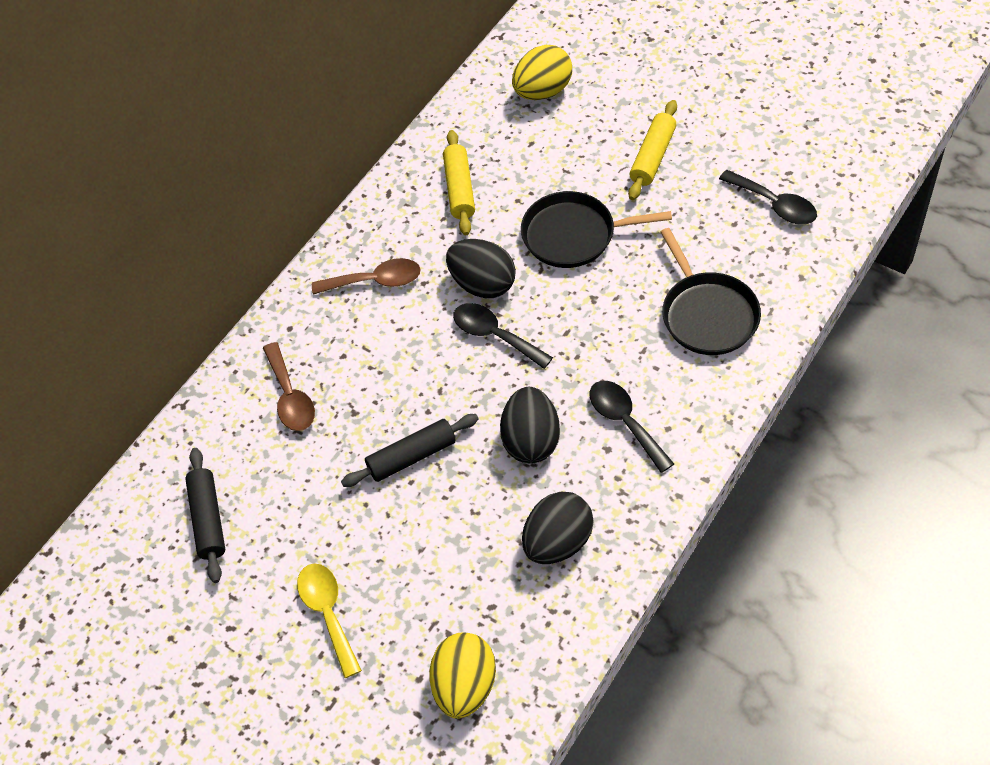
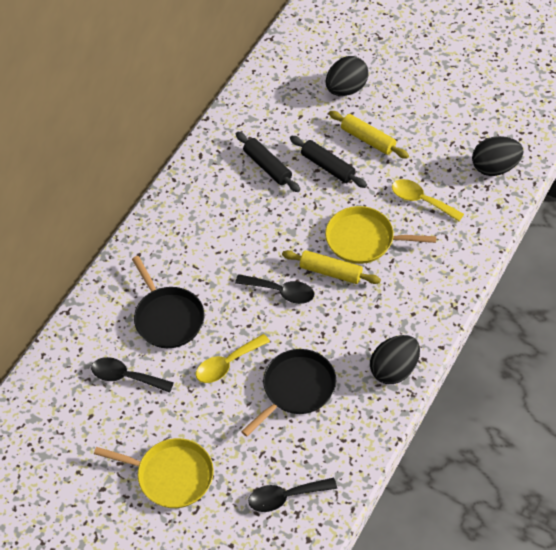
brown spoon: 2 -> 0
yellow egg: 2 -> 0
yellow pan: 0 -> 2
yellow spoon: 1 -> 2

